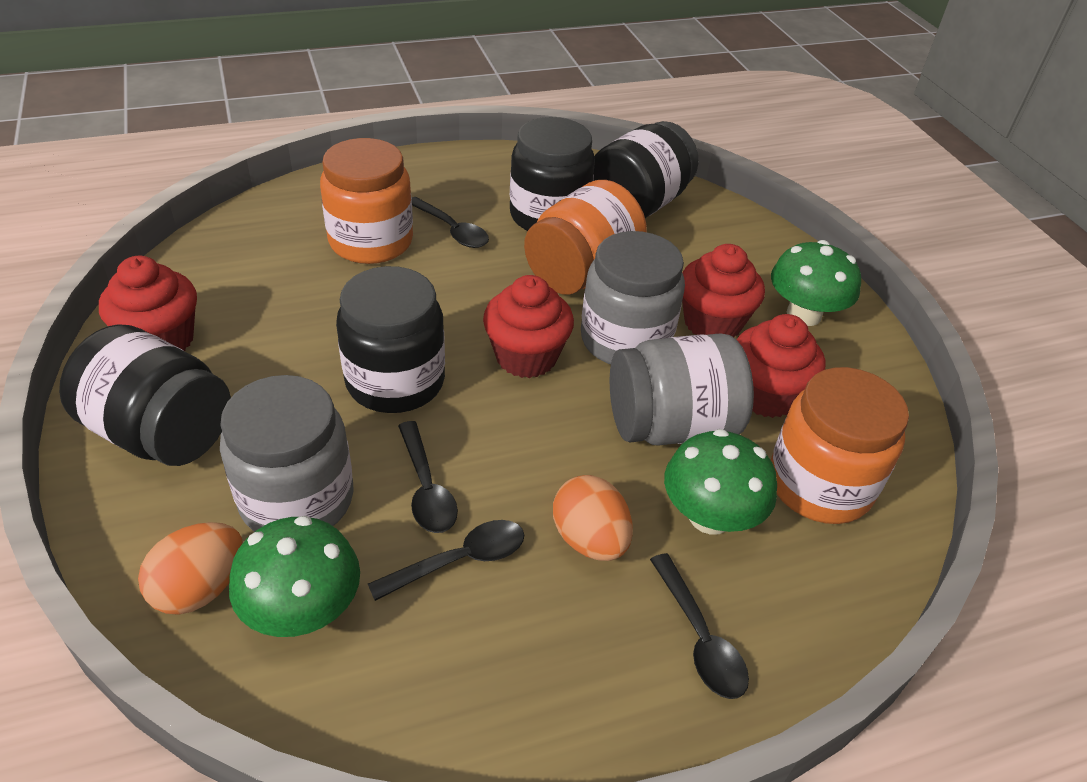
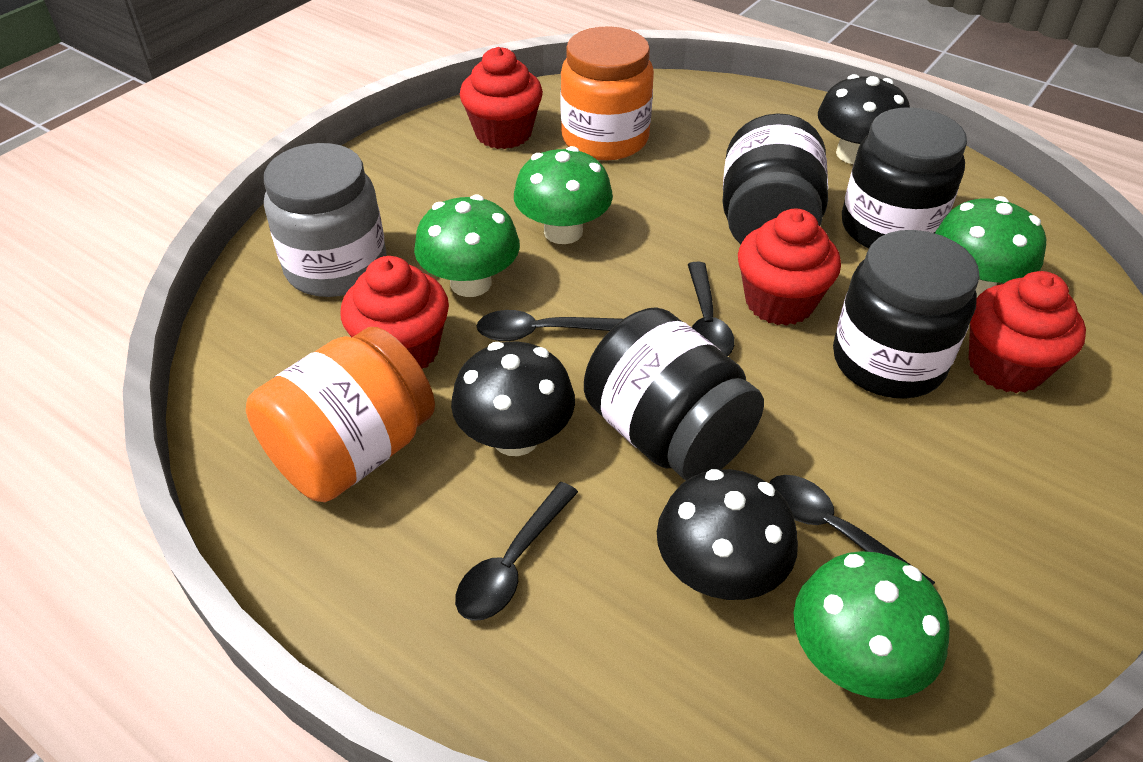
black mushroom: 0 -> 3
green mushroom: 3 -> 4
grey jar: 3 -> 1
orange egg: 2 -> 0
orange jar: 3 -> 2

